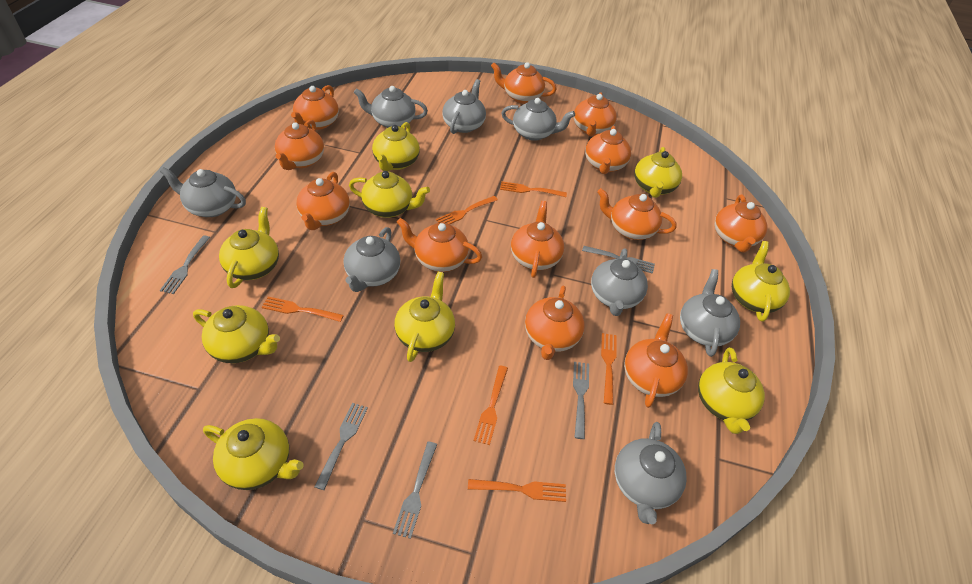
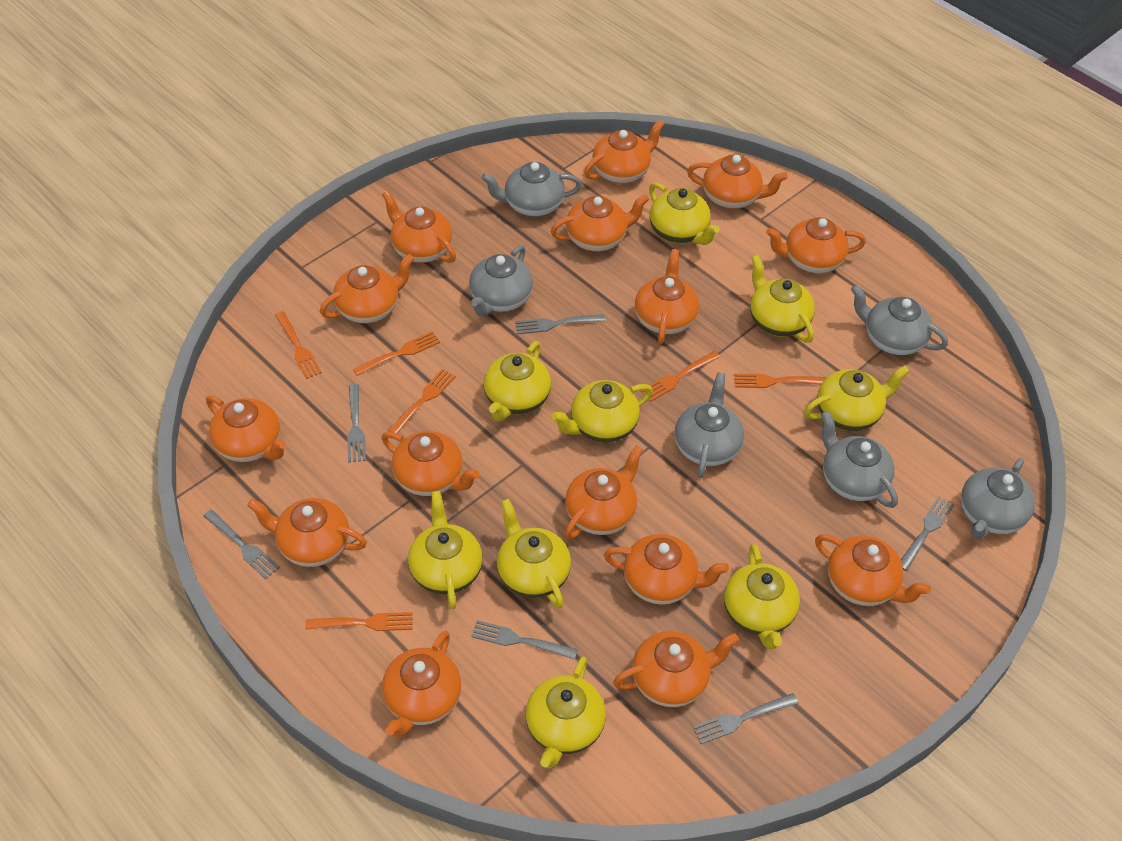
grey fork: 5 -> 6
grey teapot: 8 -> 6
orange teapot: 12 -> 15

